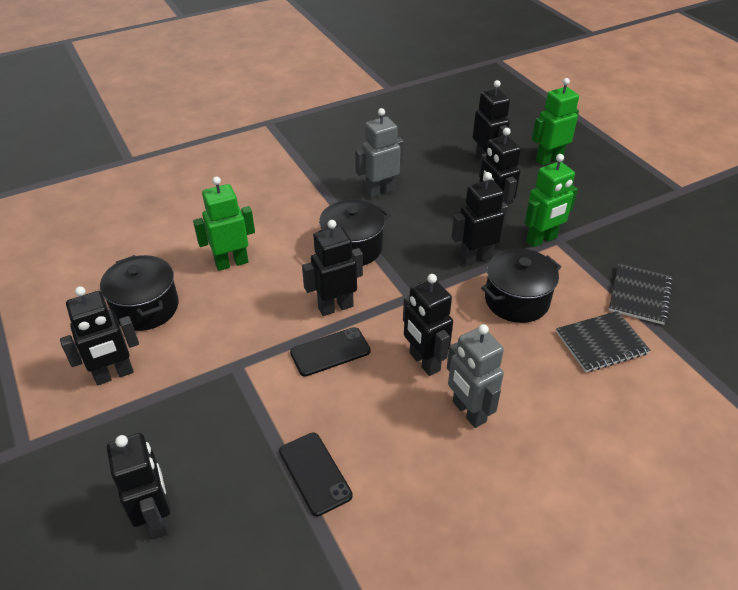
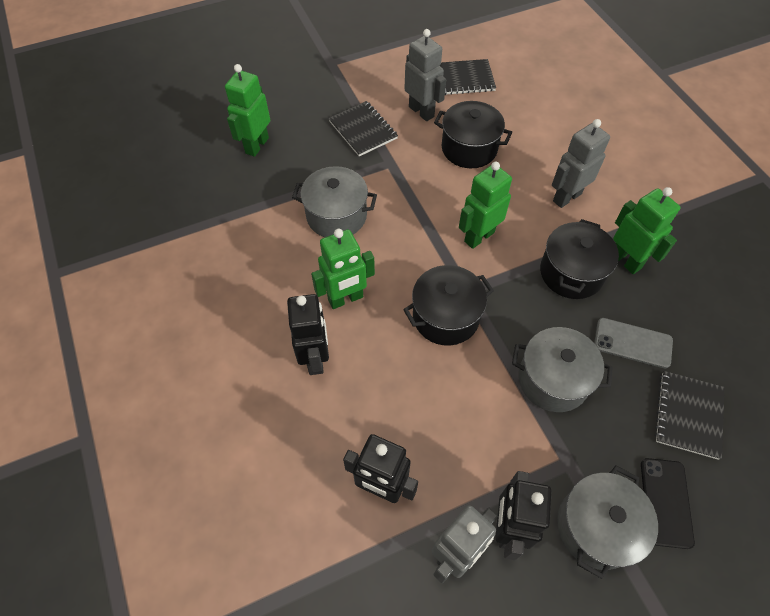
black notebook: 2 -> 3
black phone: 2 -> 1
black robot: 7 -> 3
green robot: 3 -> 4
grey phone: 0 -> 1
grey pot: 0 -> 3
grey robot: 2 -> 3

